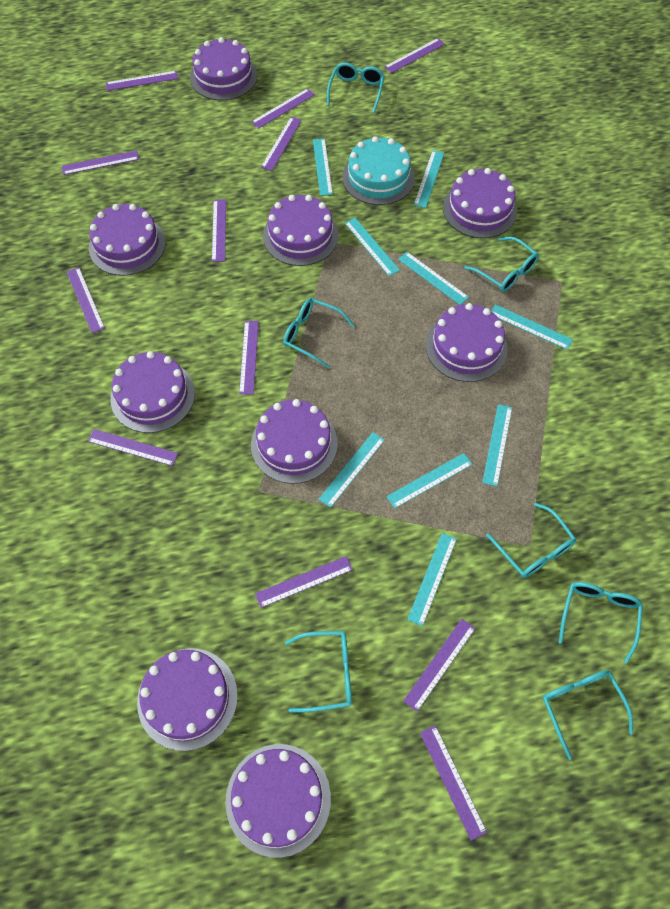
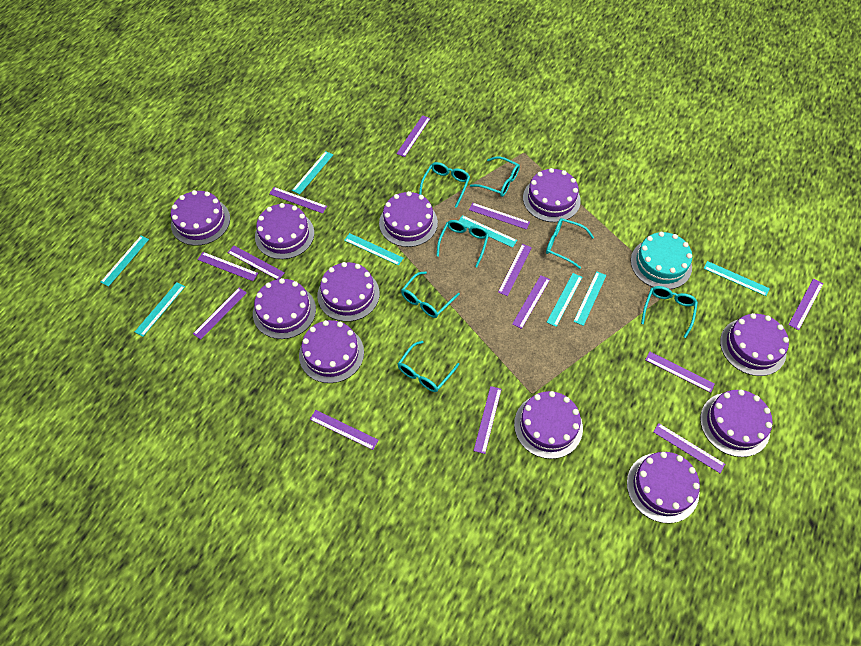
purple cake: 9 -> 11
purple ruler: 12 -> 13
turquoise ruler: 9 -> 8

